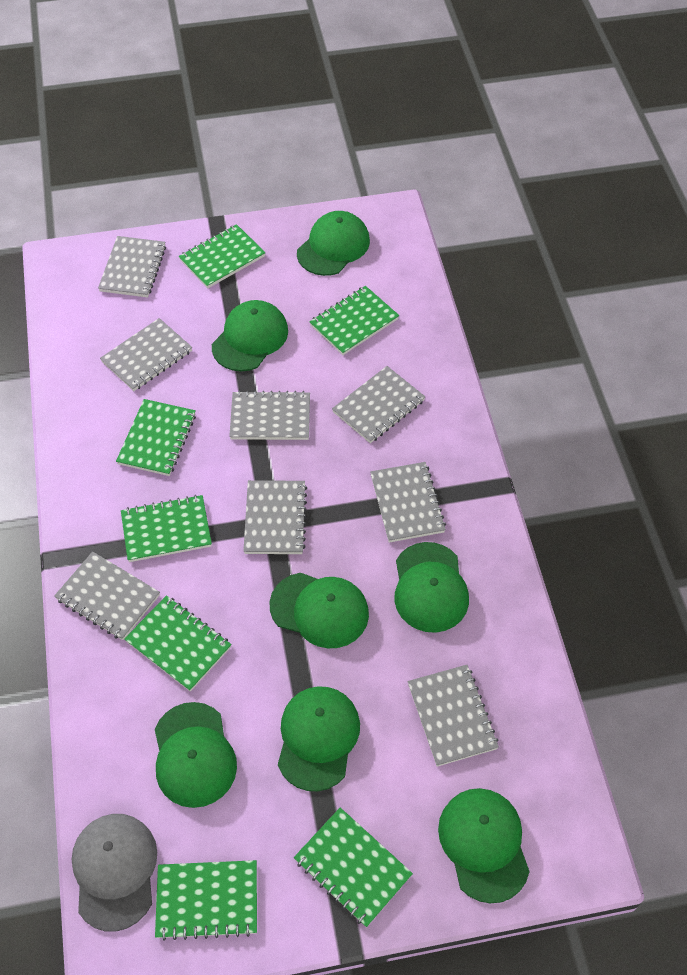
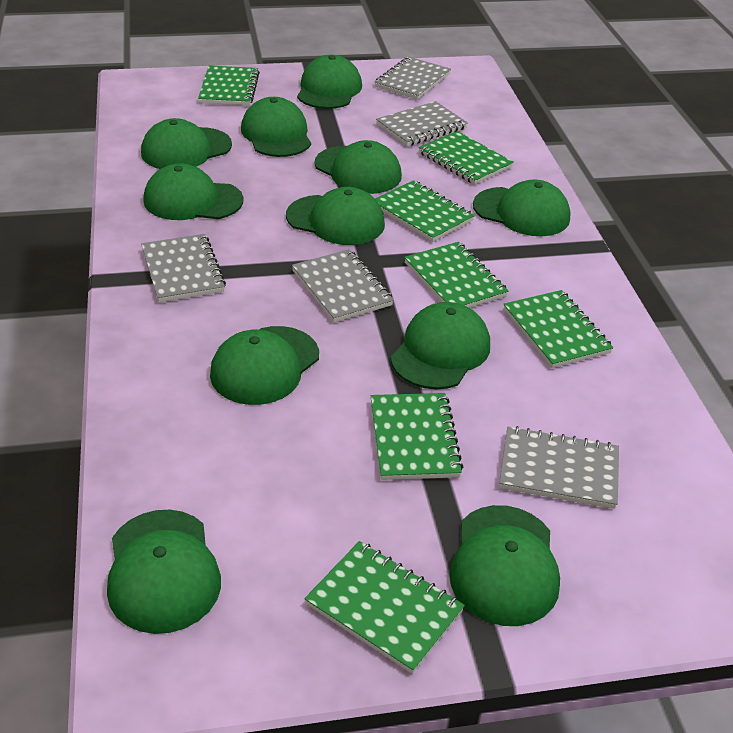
green cap: 7 -> 11
grey cap: 1 -> 0
grey notebook: 8 -> 5

